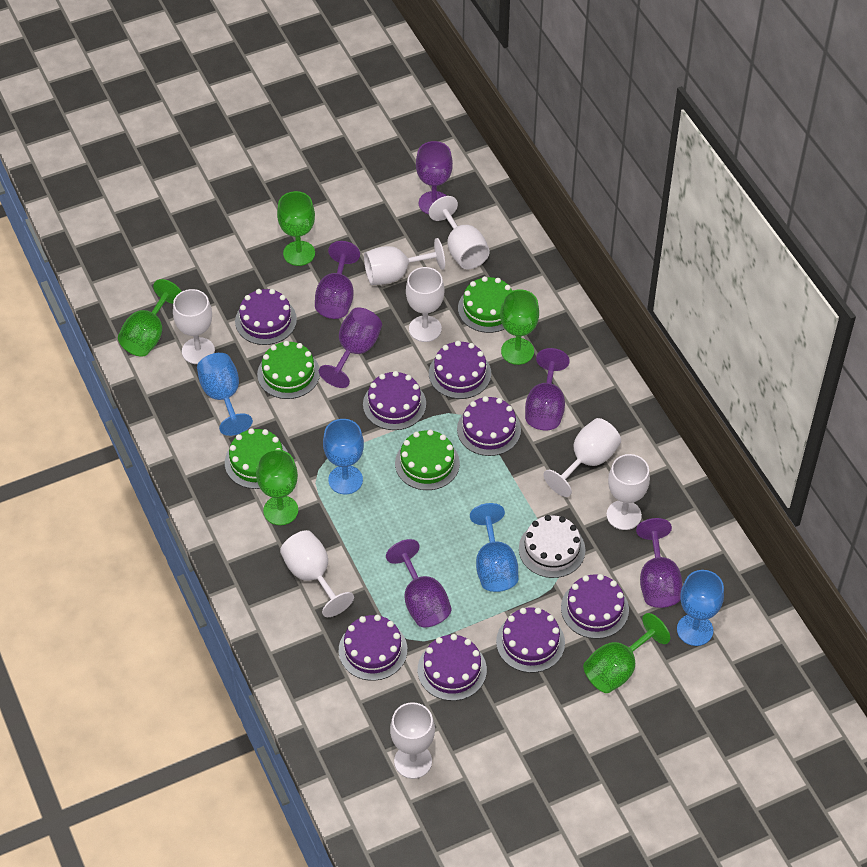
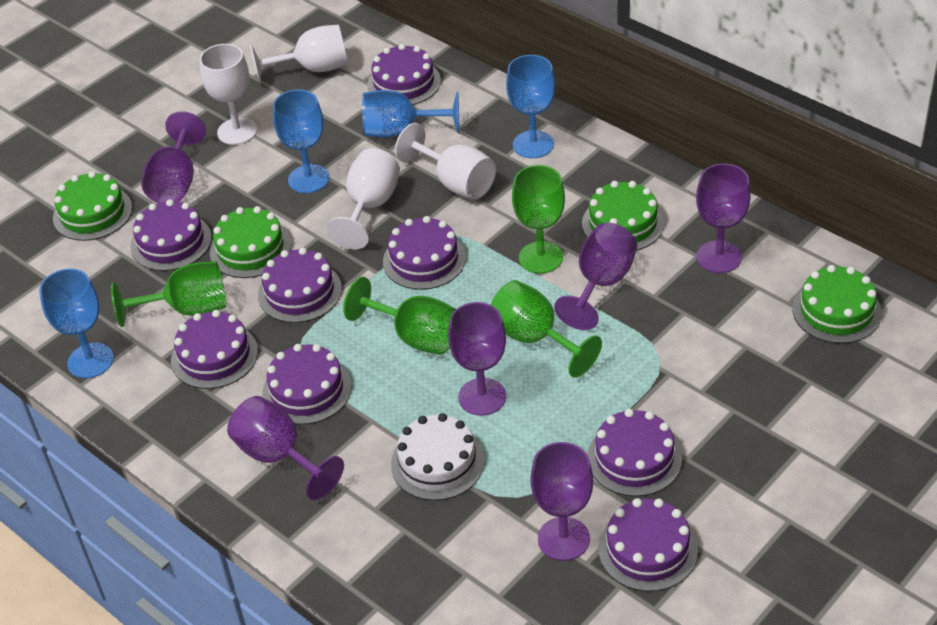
green goblet: 5 -> 4
white goblet: 8 -> 4

